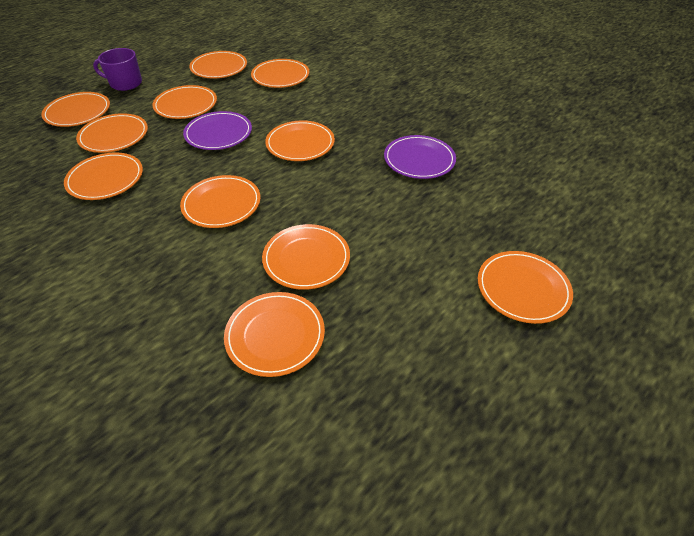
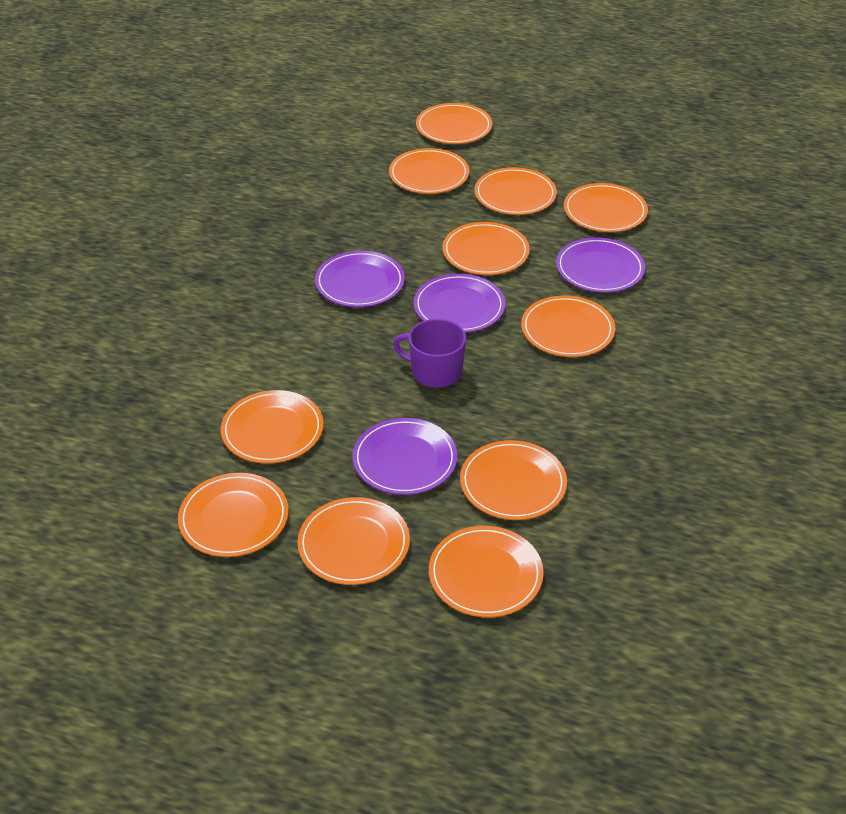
purple plate: 2 -> 4

